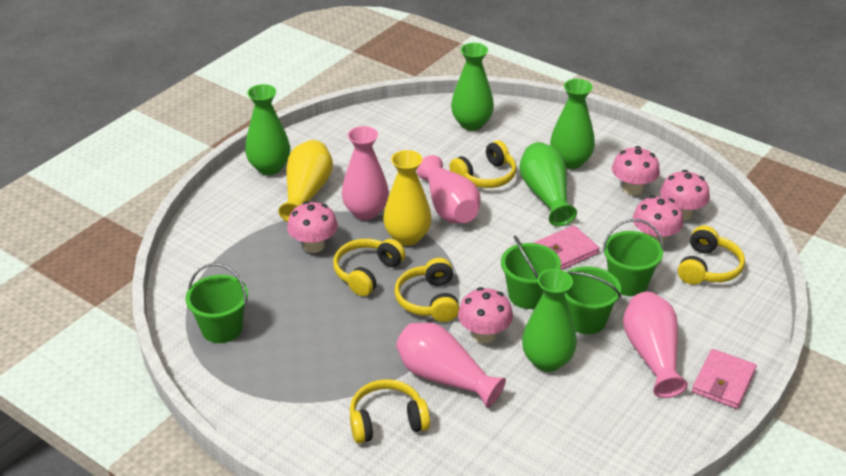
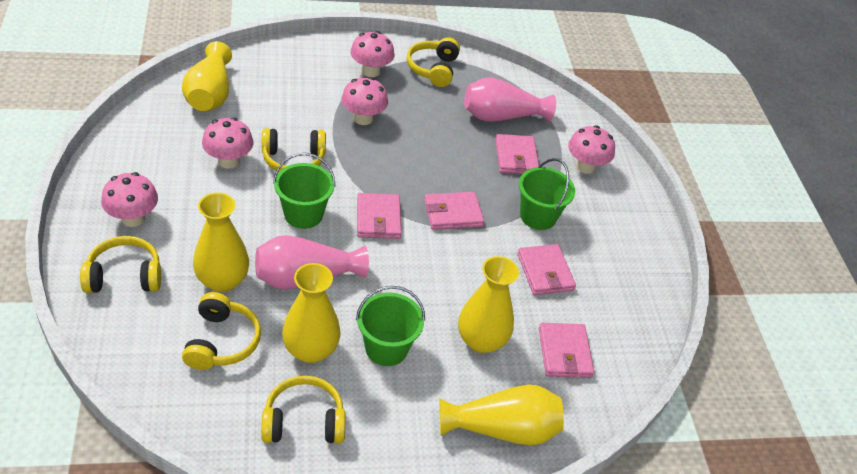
green bucket: 4 -> 3
green vase: 5 -> 0
pink vase: 4 -> 2
pink wallet: 2 -> 5
yellow vase: 2 -> 5

